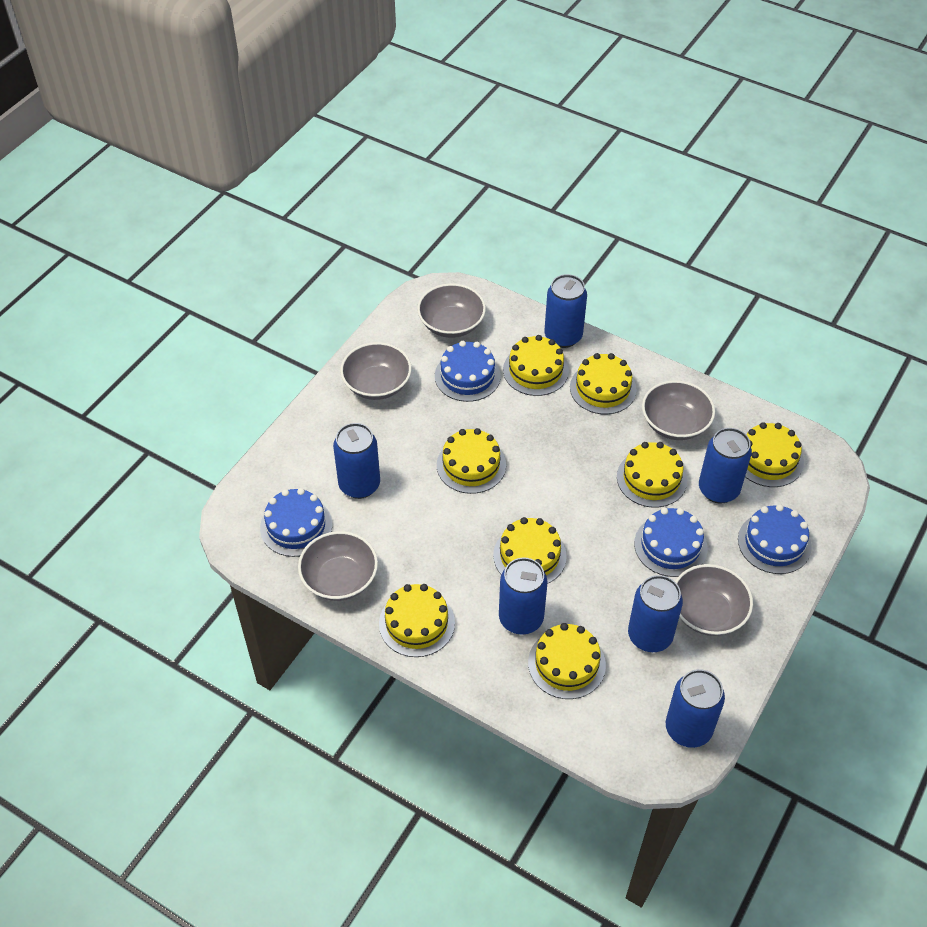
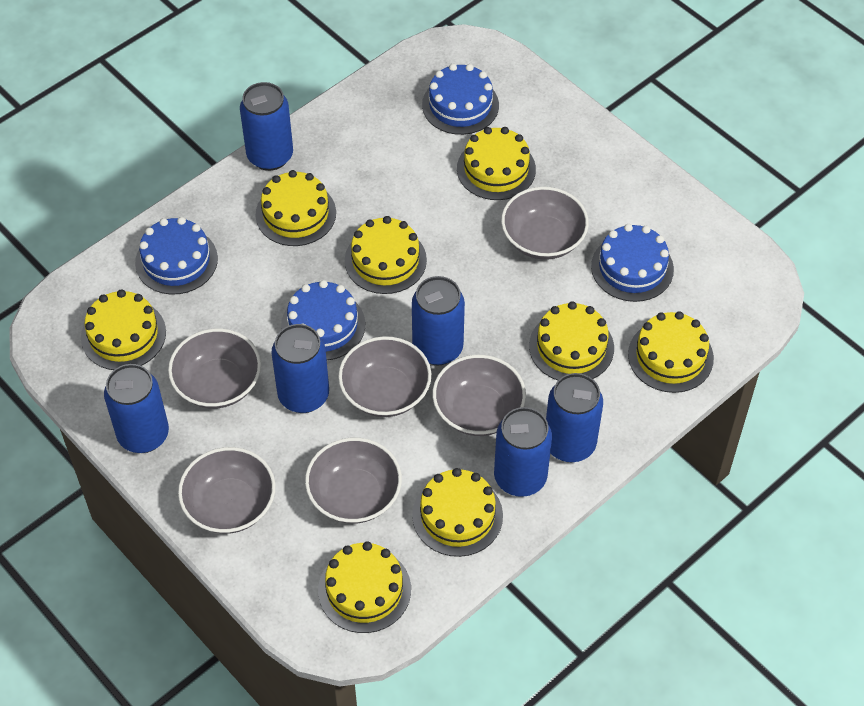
grey bowl: 5 -> 6

